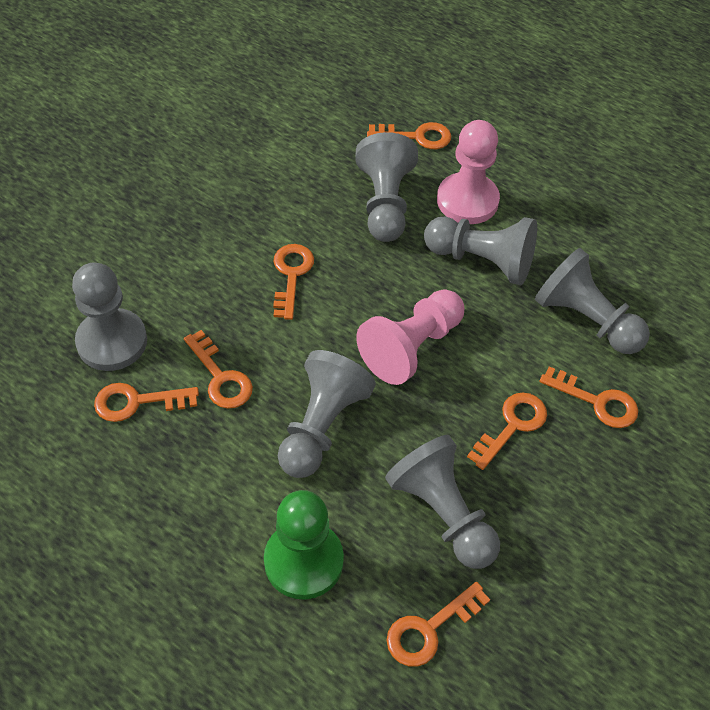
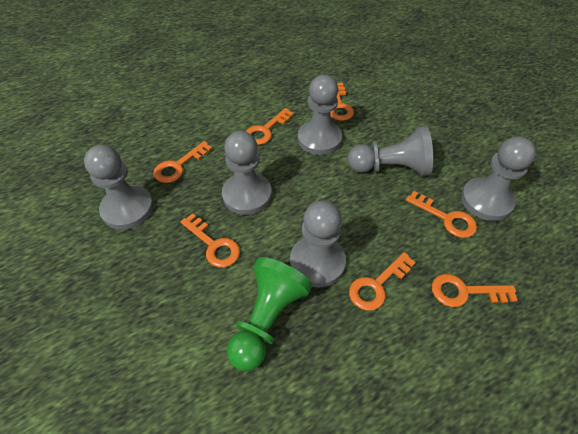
pink pawn: 2 -> 0

